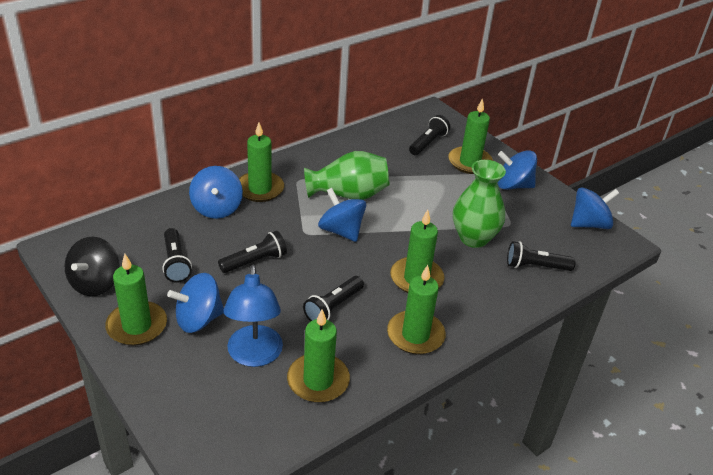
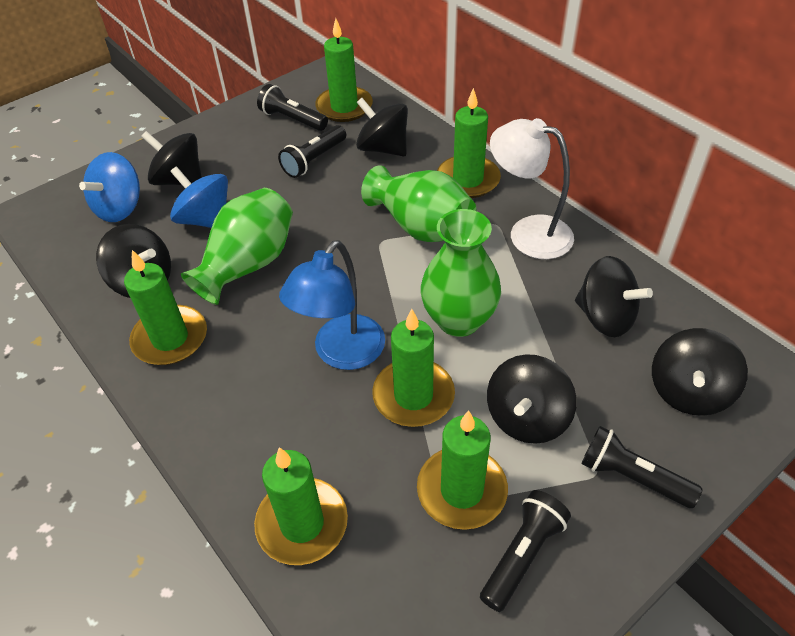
black flashlight: 5 -> 4
black spinning top: 1 -> 6
blue spinning top: 5 -> 2
green vase: 2 -> 3
white lamp: 0 -> 1

